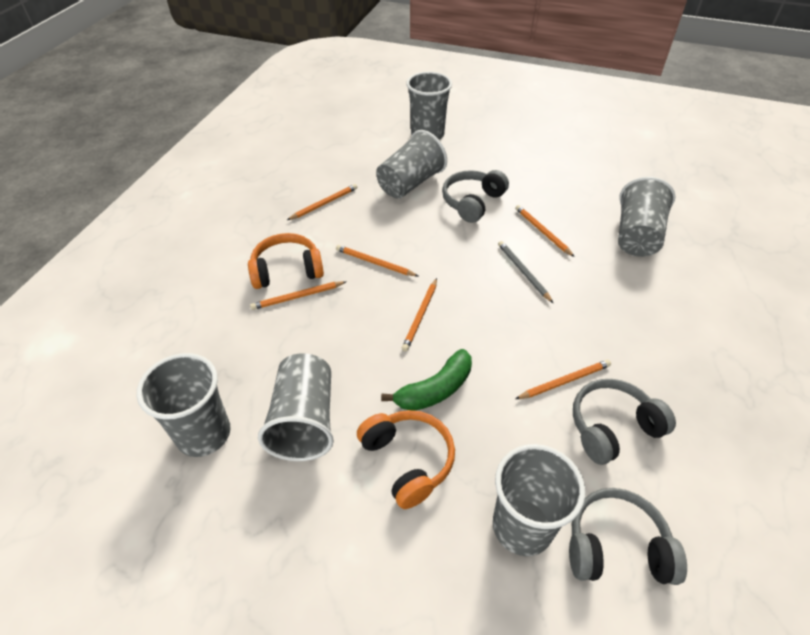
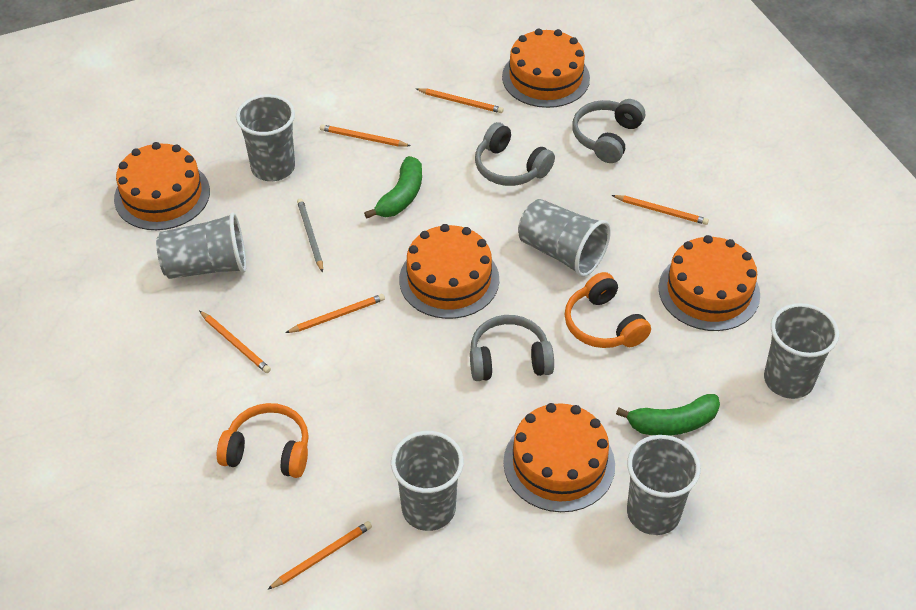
green banana: 1 -> 2
orange cake: 0 -> 5

